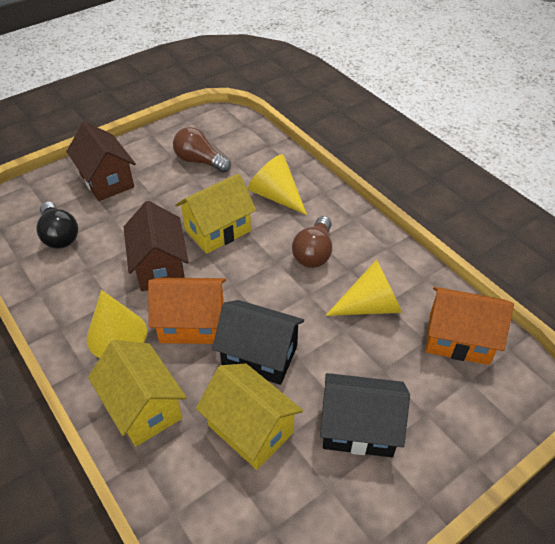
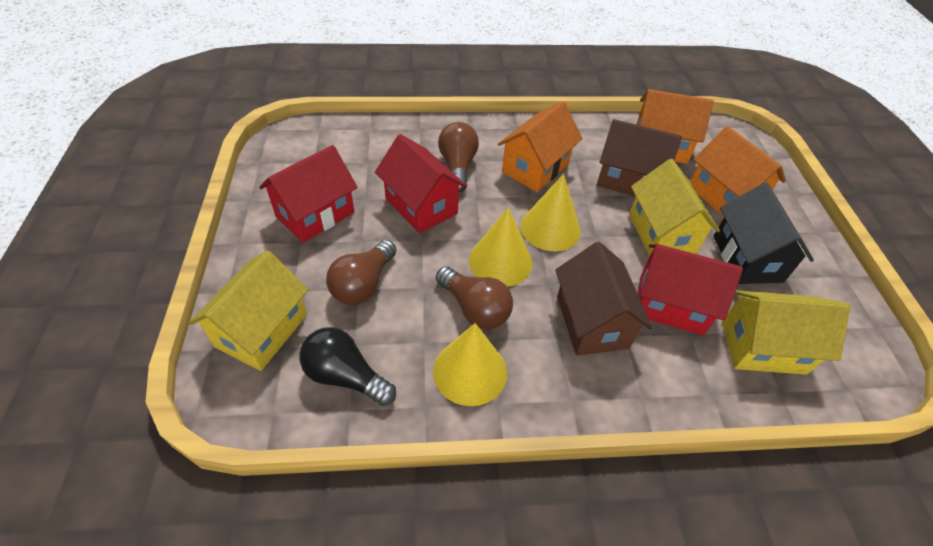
black house: 2 -> 1
brown light bulb: 2 -> 3
orange house: 2 -> 3
red house: 0 -> 3

